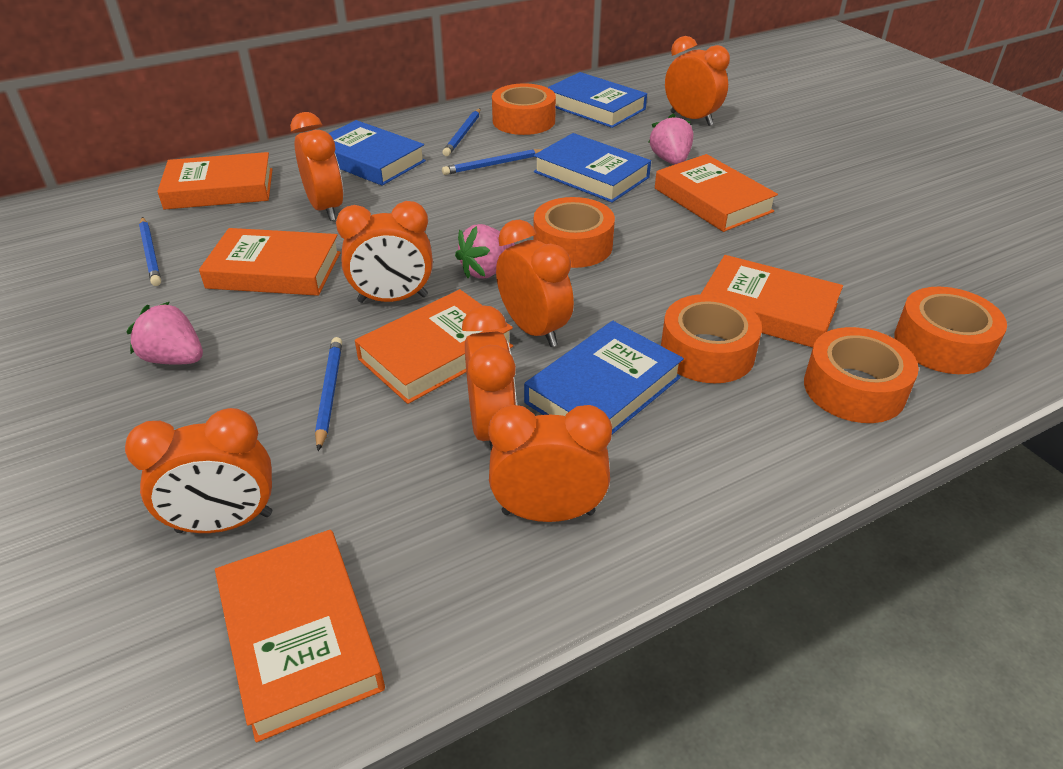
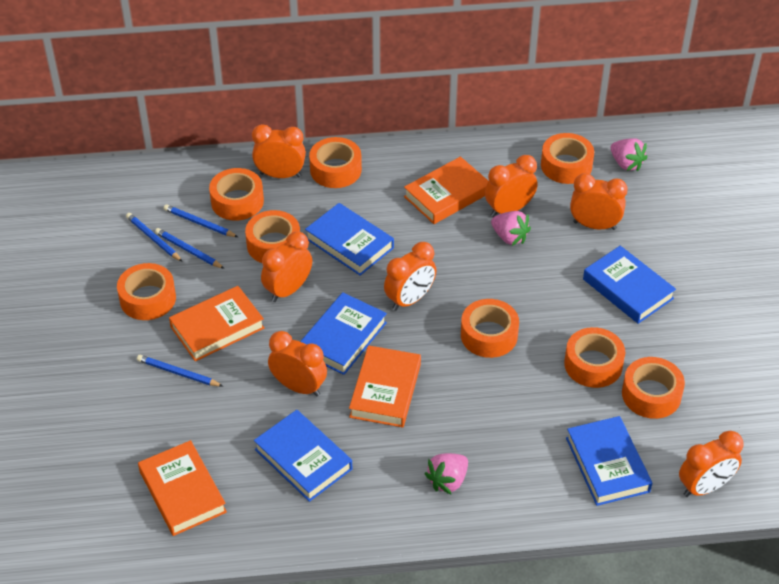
blue book: 4 -> 5
orange book: 6 -> 4
orange tape: 5 -> 8

